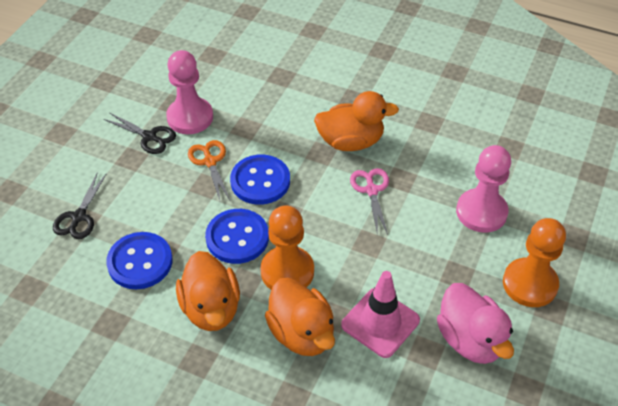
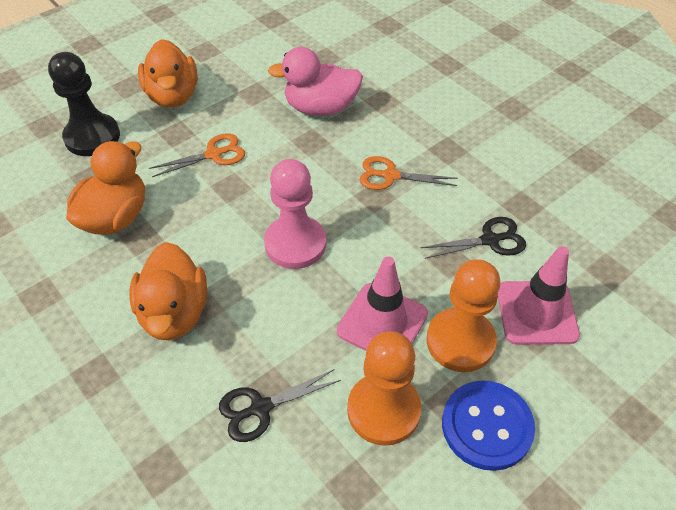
black pawn: 0 -> 1
blue button: 3 -> 1
orange scissors: 1 -> 2
pink pawn: 2 -> 1
pink scissors: 1 -> 0
pink traffic cone: 1 -> 2

